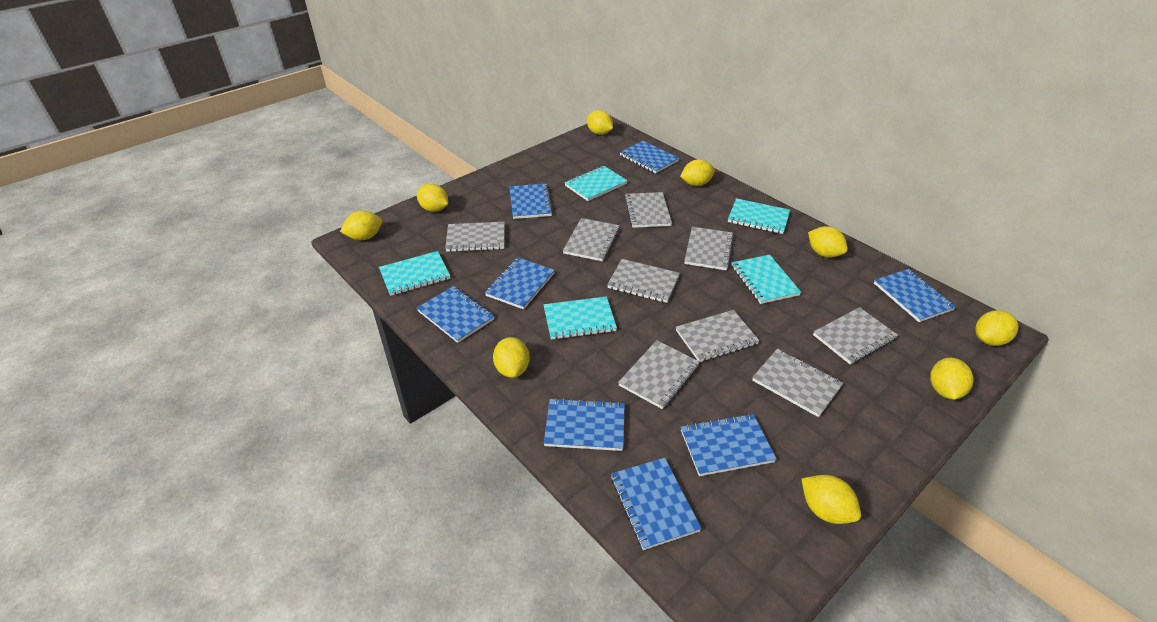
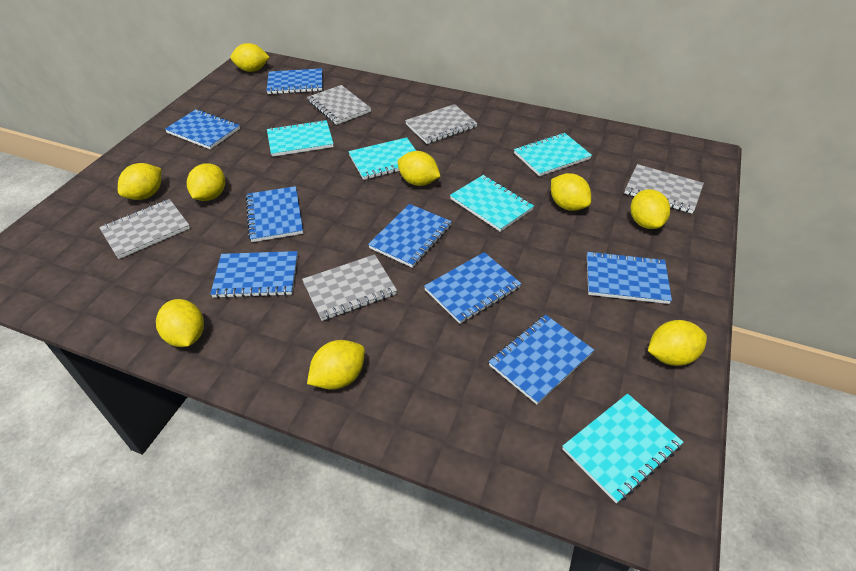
grey notebook: 9 -> 5

